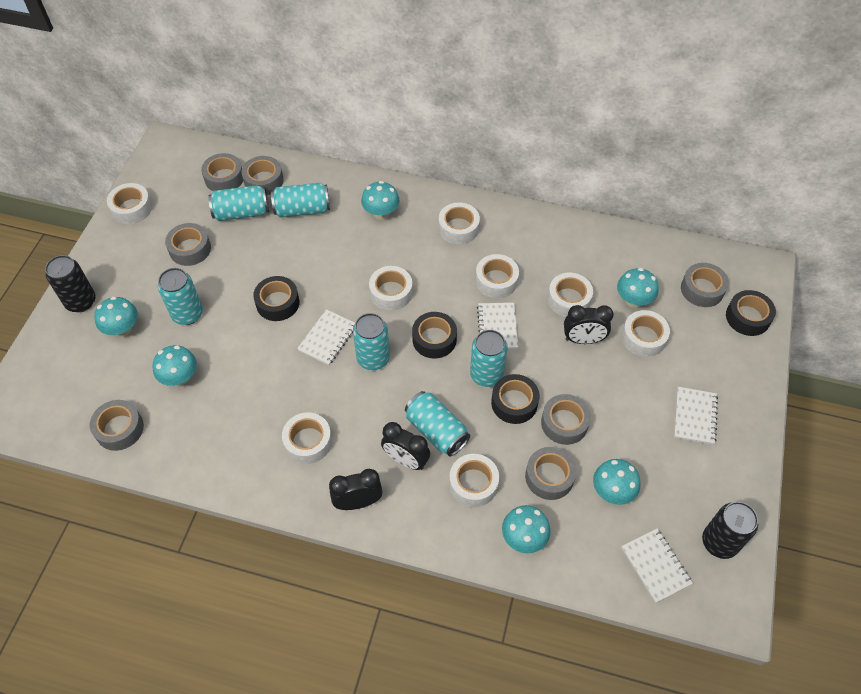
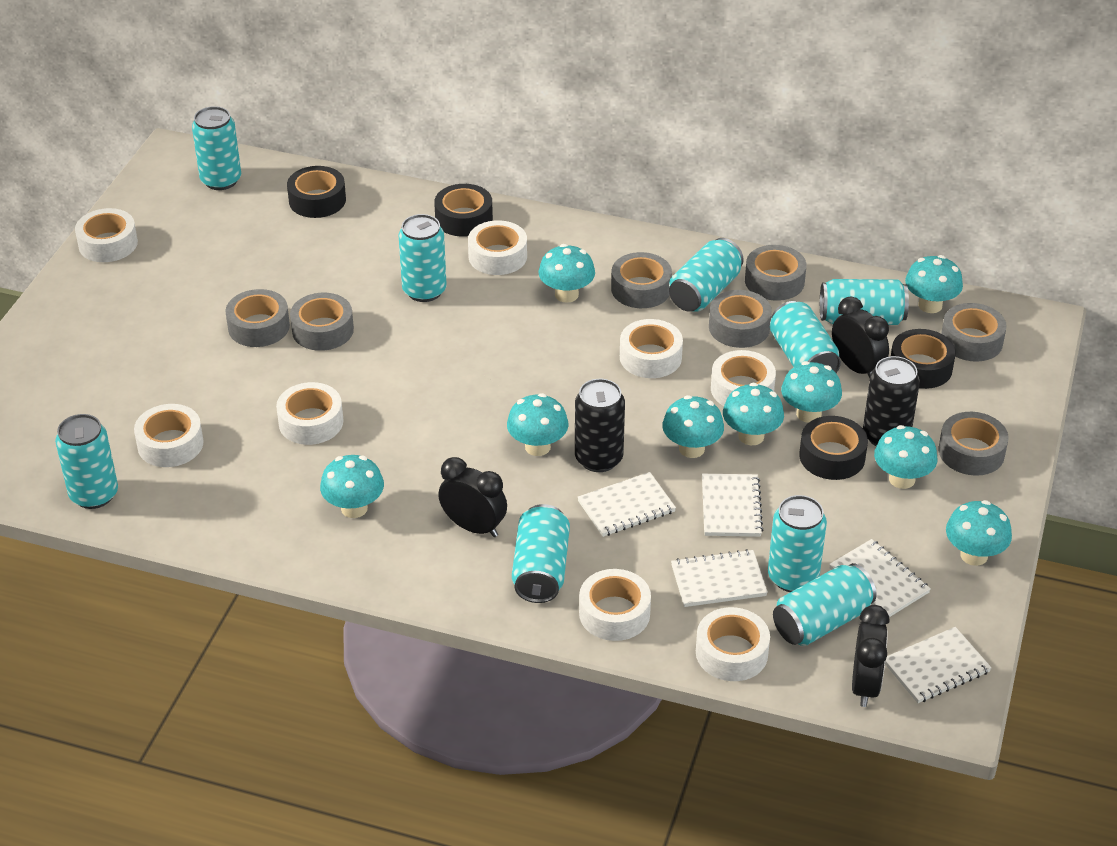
turquoise can: 6 -> 9
turquoise mushroom: 6 -> 9
white notebook: 4 -> 5

